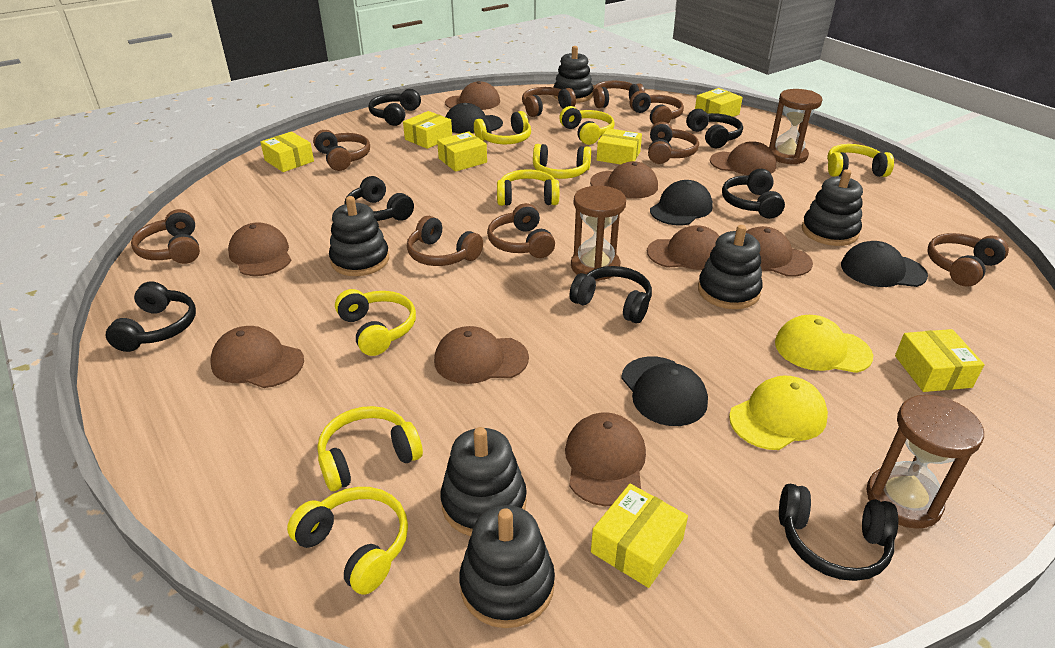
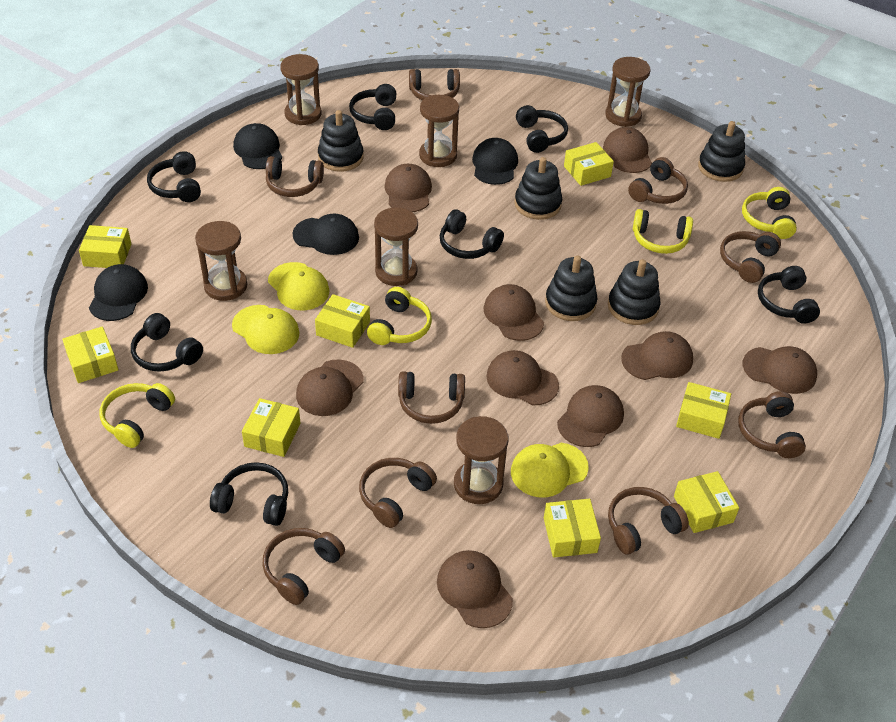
black stacking toy: 6 -> 5
brown hourglass: 3 -> 6
yellow box: 7 -> 8
yellow cap: 2 -> 3
yellow headphones: 8 -> 4

